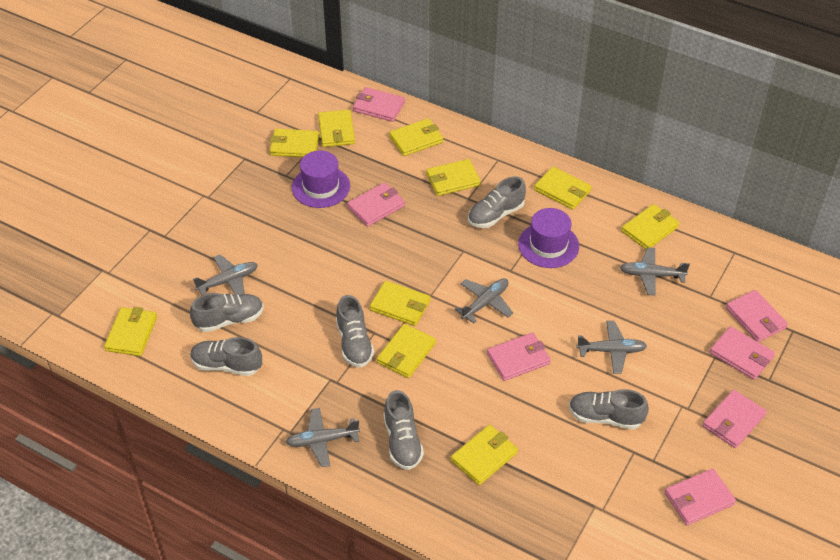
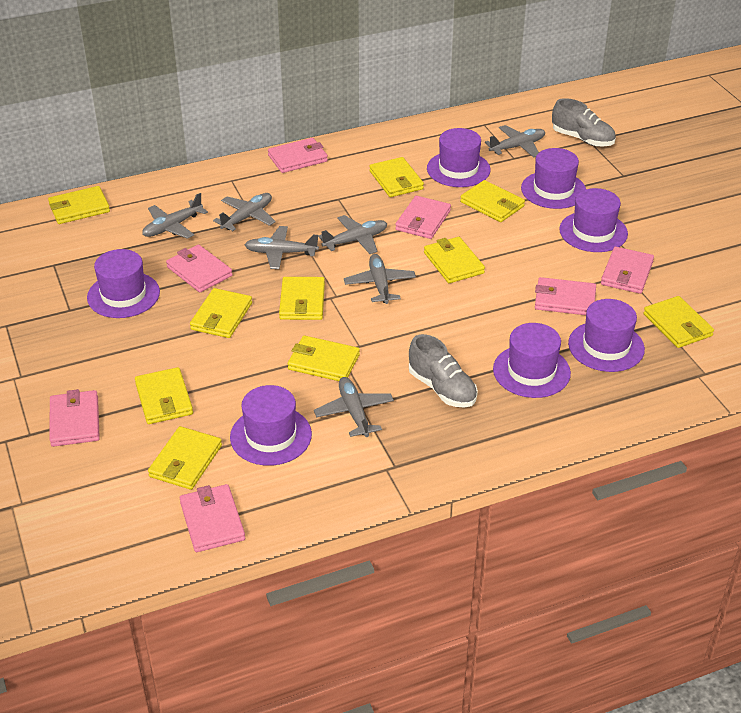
grey plane: 5 -> 7
grey shoe: 6 -> 2
purple hat: 2 -> 7

